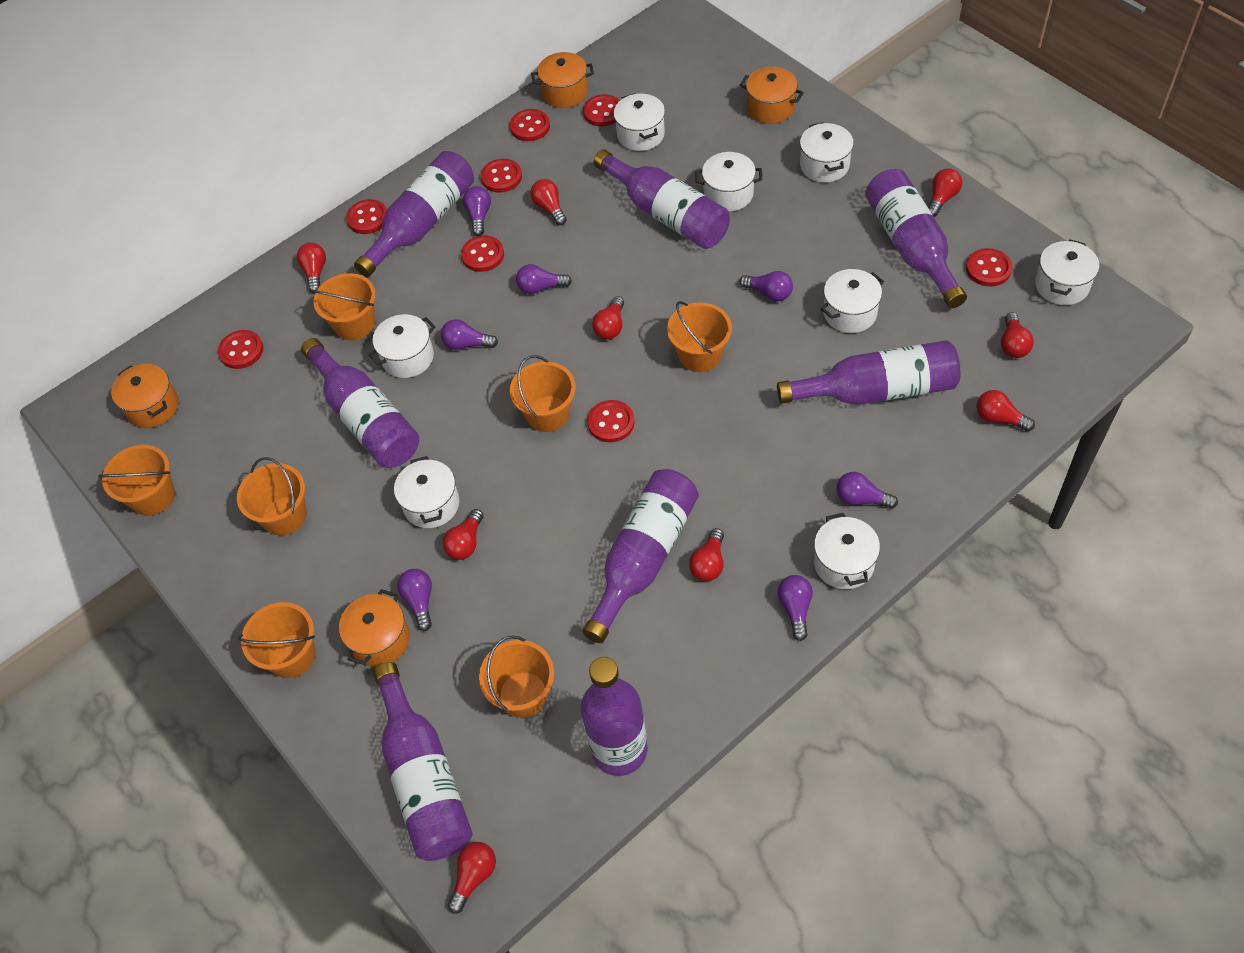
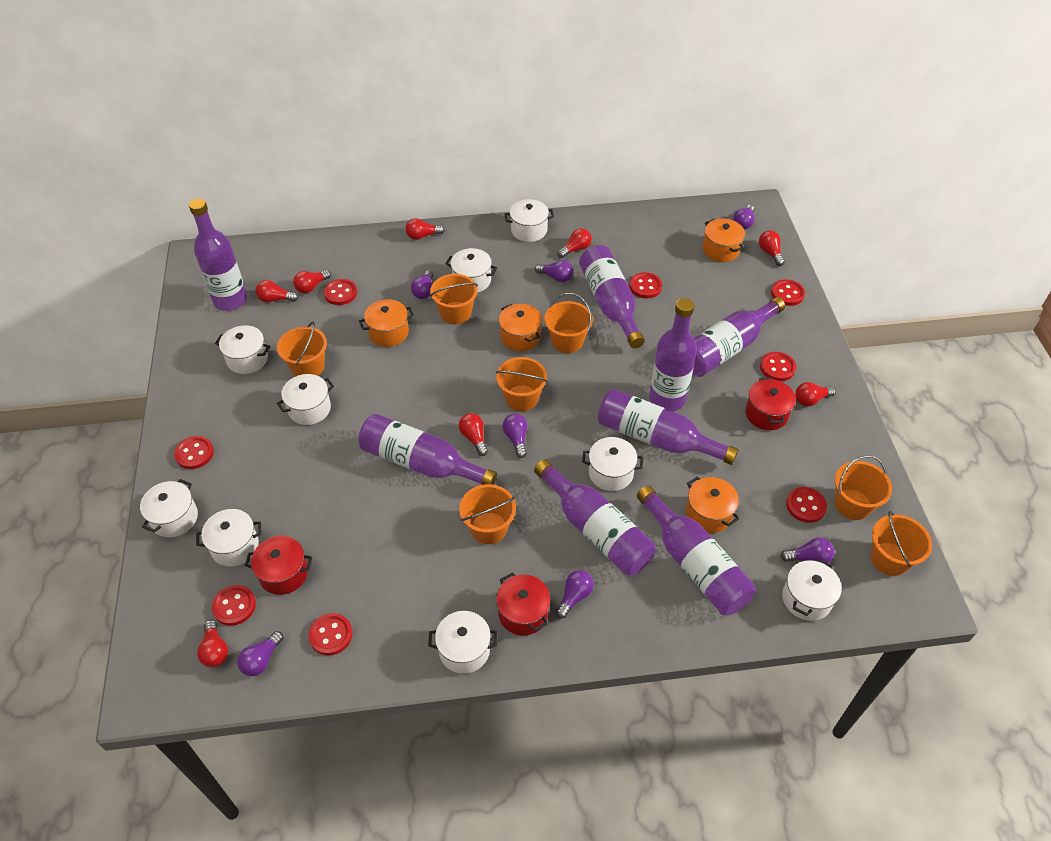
red light bulb: 9 -> 8
red pot: 0 -> 3
white pot: 8 -> 9

